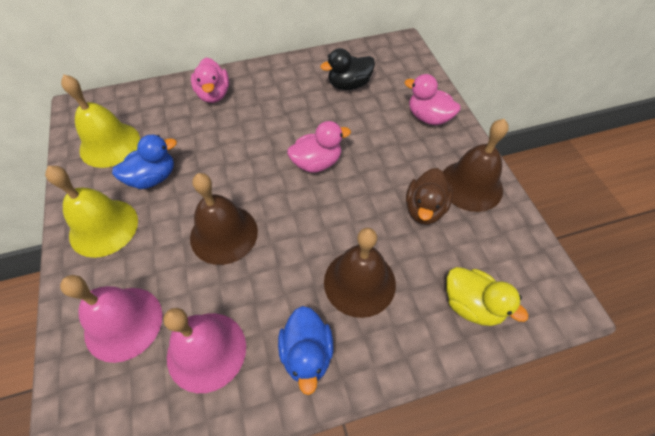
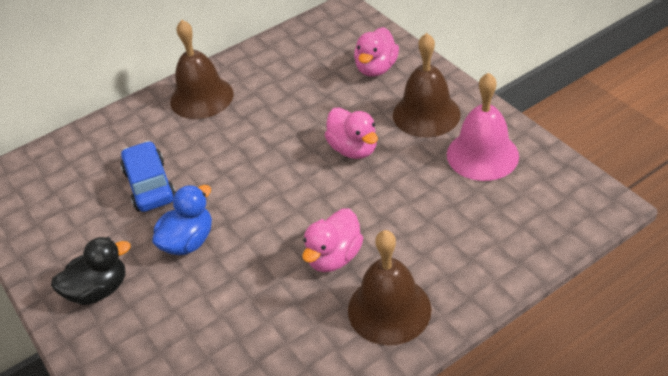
blue car: 0 -> 1
blue duck: 2 -> 1
brown duck: 1 -> 0
pink bell: 2 -> 1
yellow bell: 2 -> 0
yellow duck: 1 -> 0

